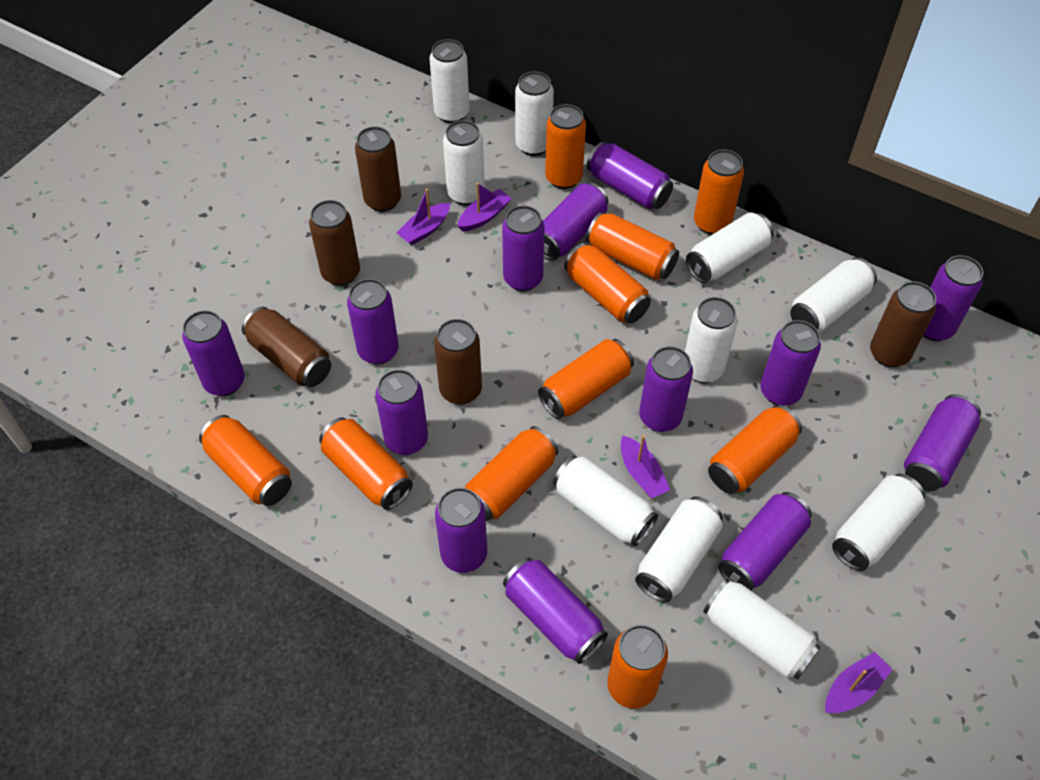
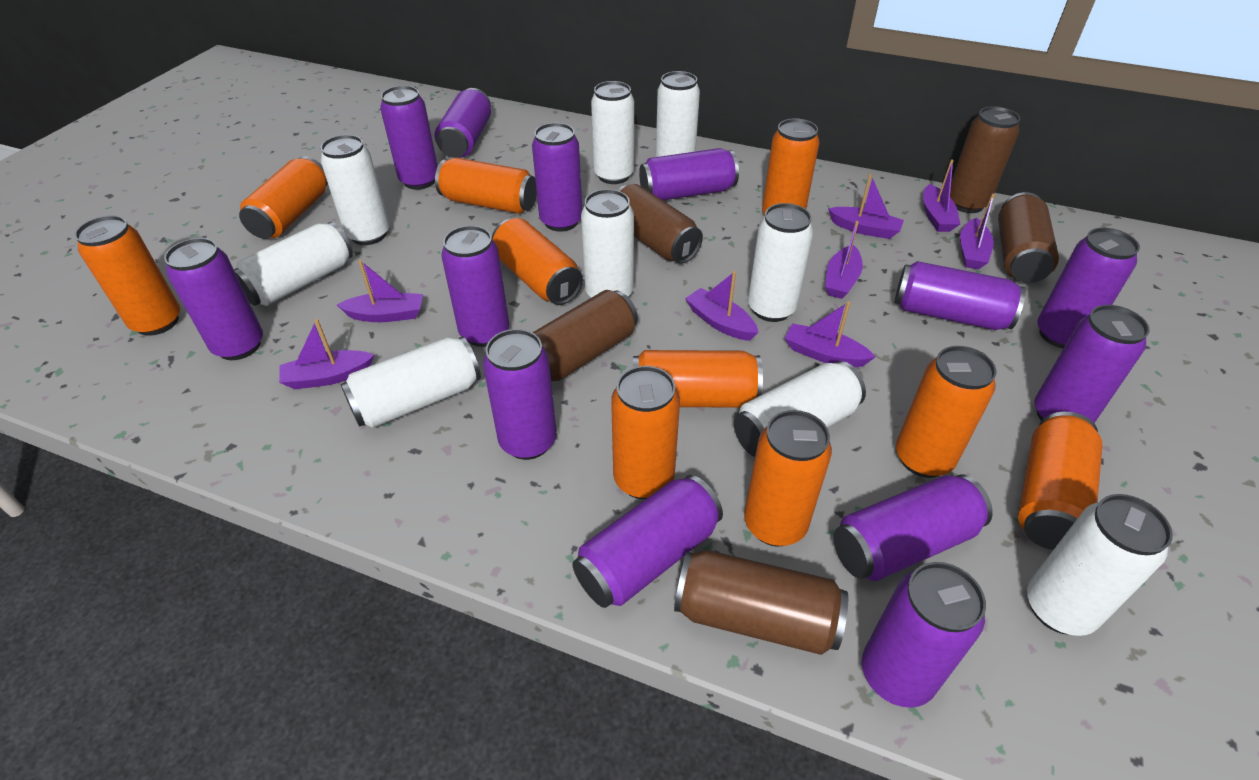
purple boat: 4 -> 8
white can: 10 -> 9

